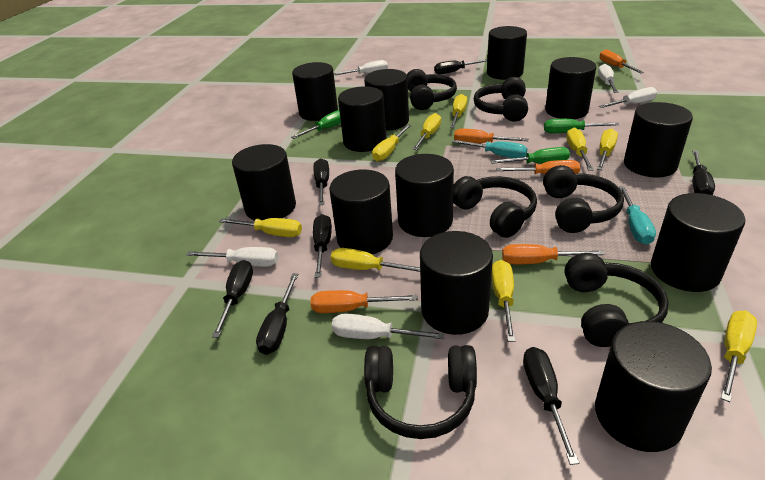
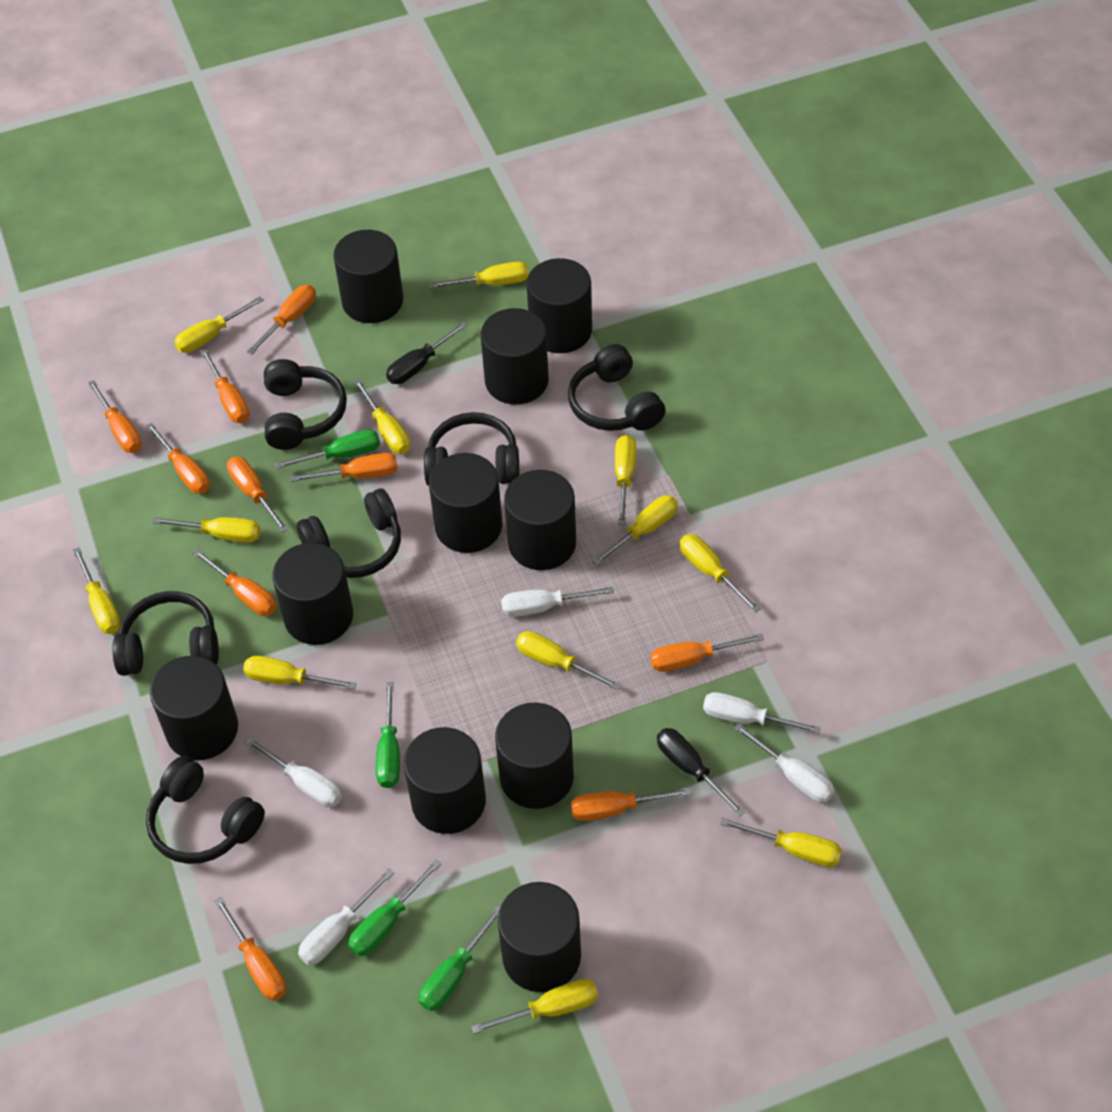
black cylinder: 12 -> 10
black screwdriver: 7 -> 2
green screwdriver: 3 -> 4
orange screwdriver: 5 -> 10
turquoise screwdriver: 2 -> 0
yellow screwdriver: 9 -> 12

